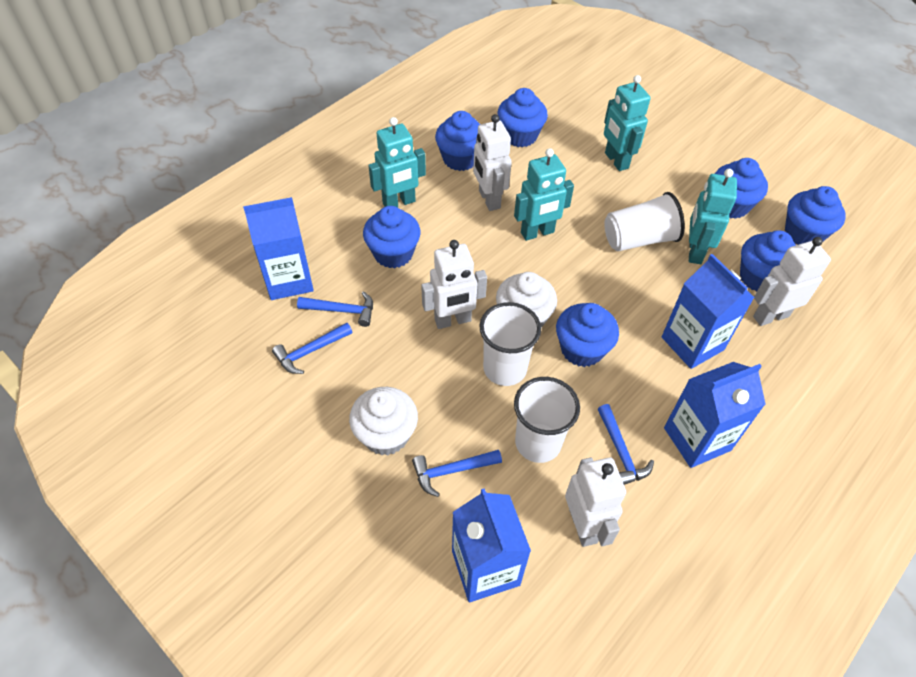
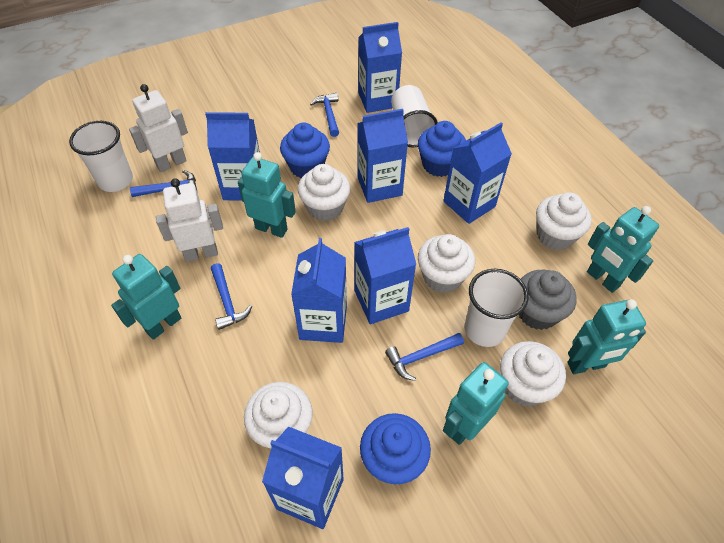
blue carton: 4 -> 7
blue cupcake: 7 -> 3
grey cupcake: 0 -> 1
turquoise robot: 4 -> 5
white cupcake: 2 -> 5
white robot: 4 -> 2

